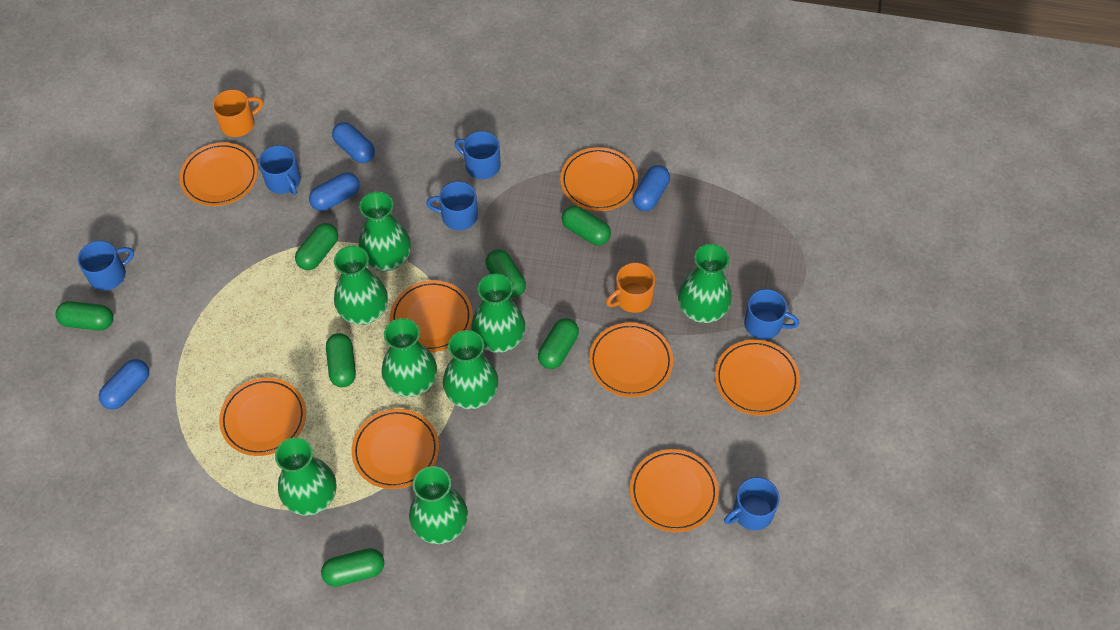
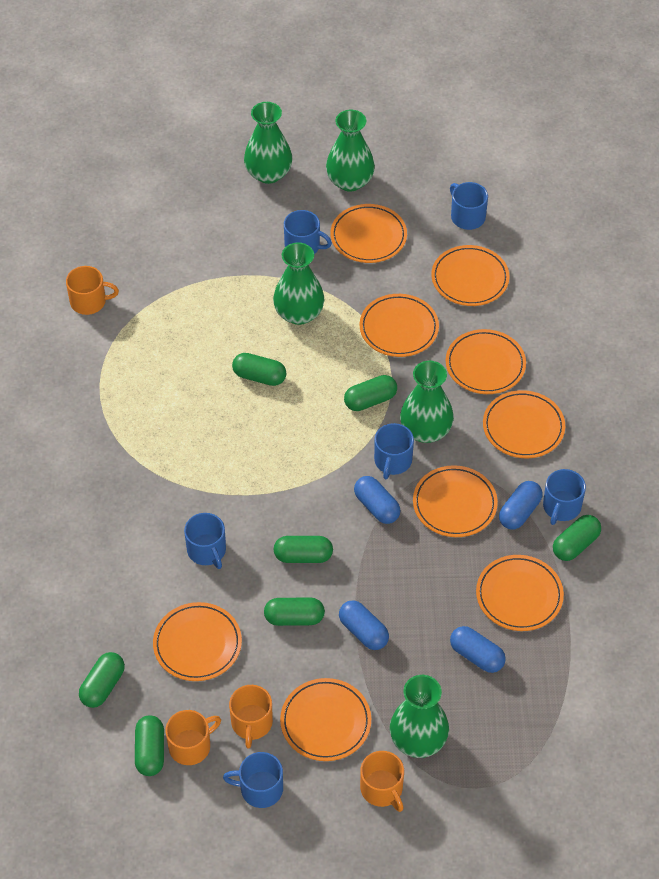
green vase: 8 -> 5
orange mug: 2 -> 4
orange plate: 8 -> 9

